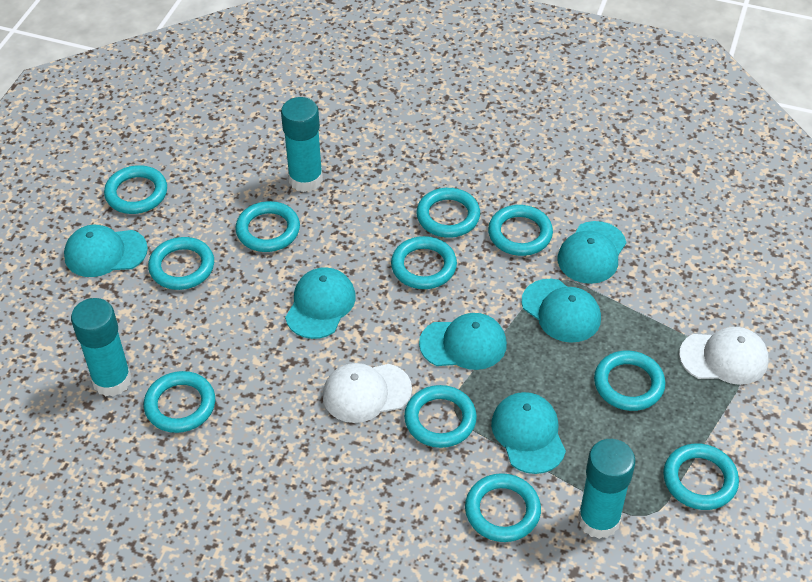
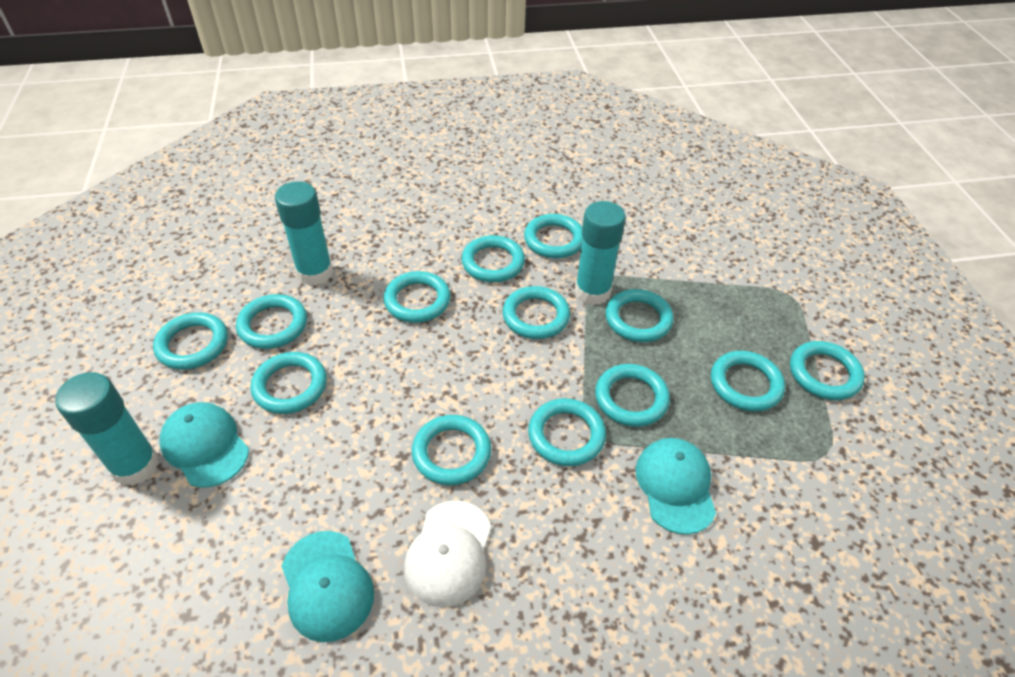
turquoise cap: 6 -> 3
turquoise ring: 11 -> 13
white cap: 2 -> 1

